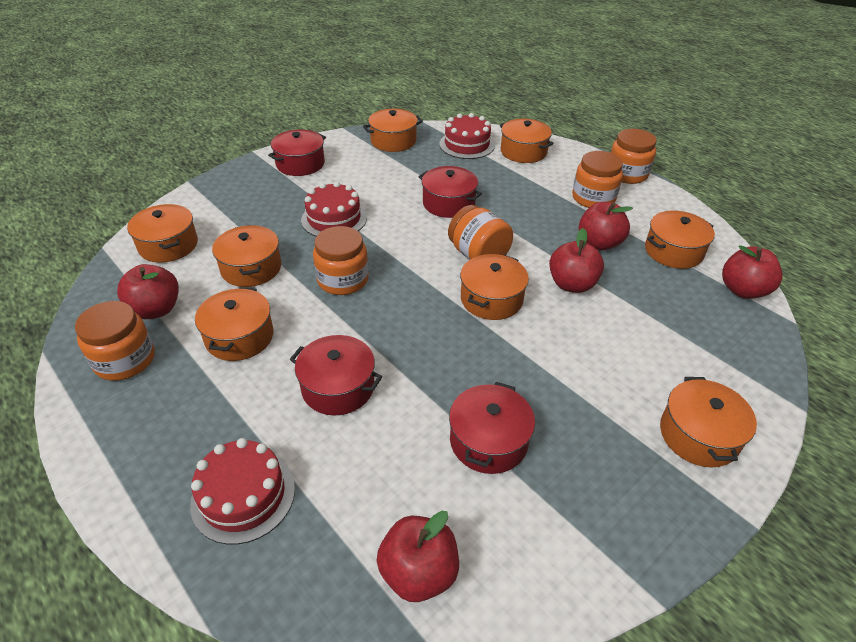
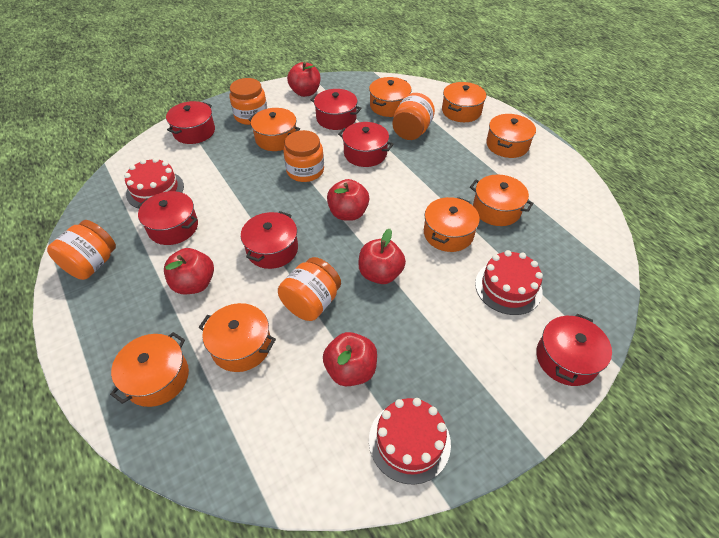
red pot: 4 -> 6

